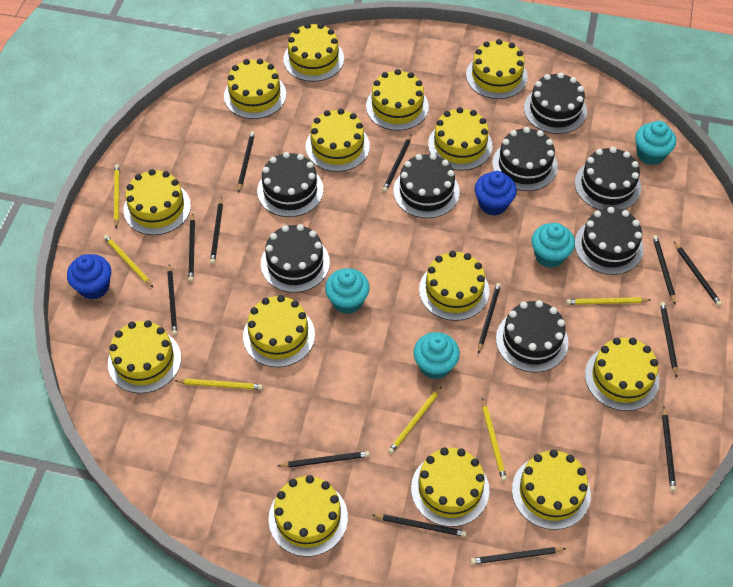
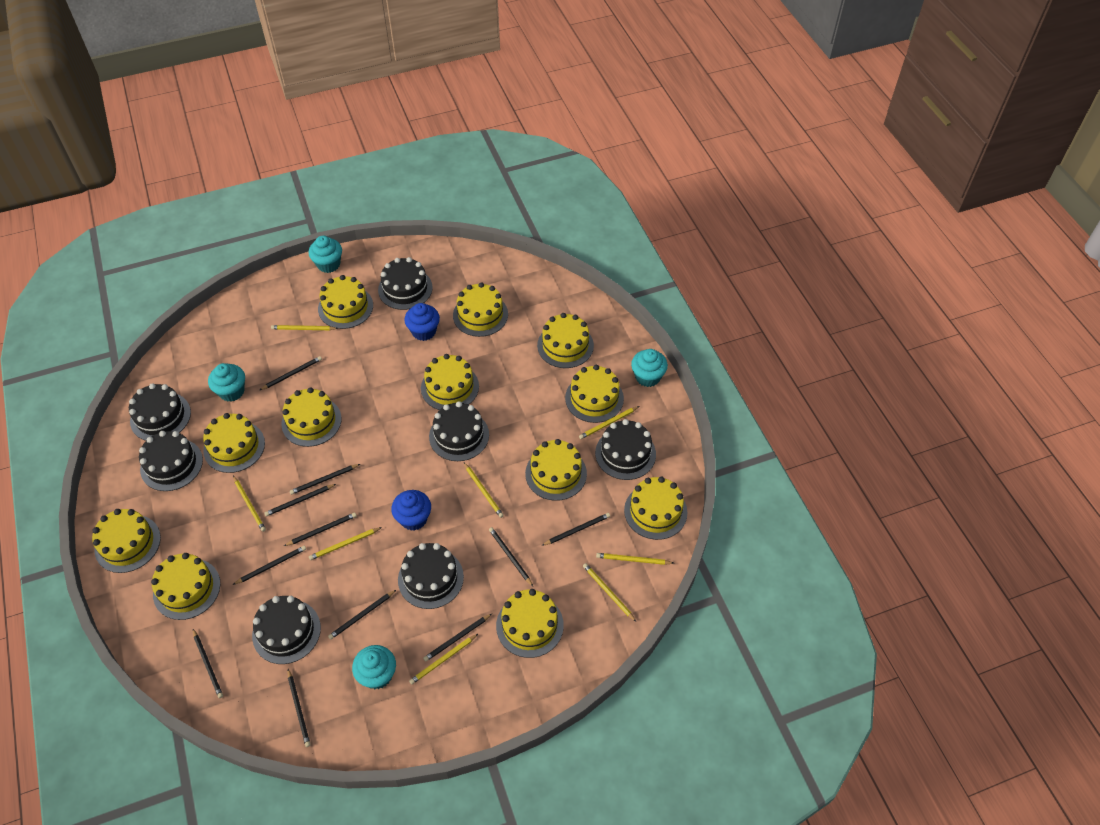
black cake: 8 -> 7
black pencil: 13 -> 11
yellow cake: 14 -> 12
yellow pencil: 6 -> 8

